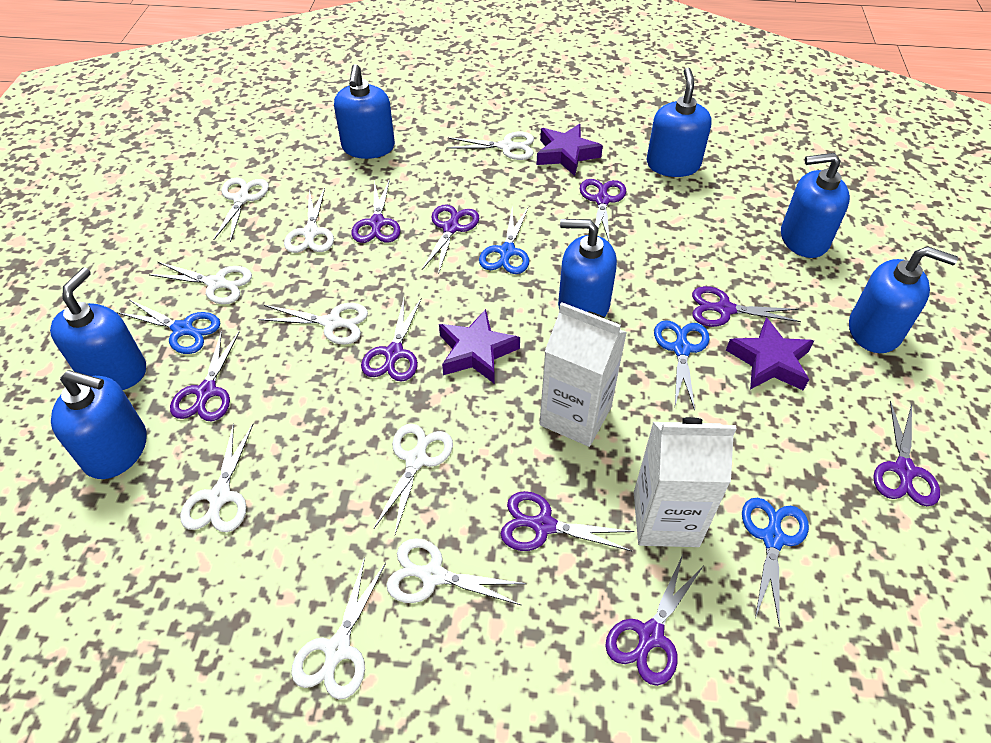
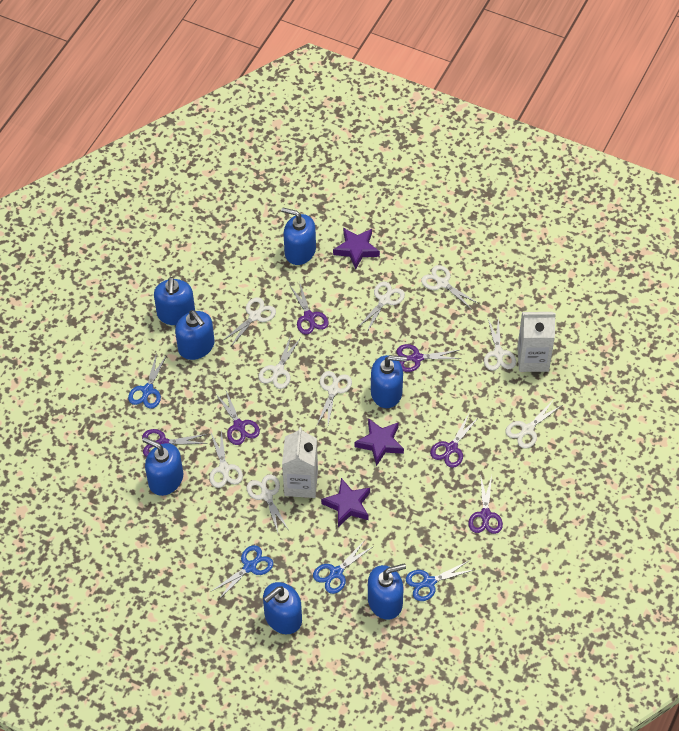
purple scissors: 9 -> 6

